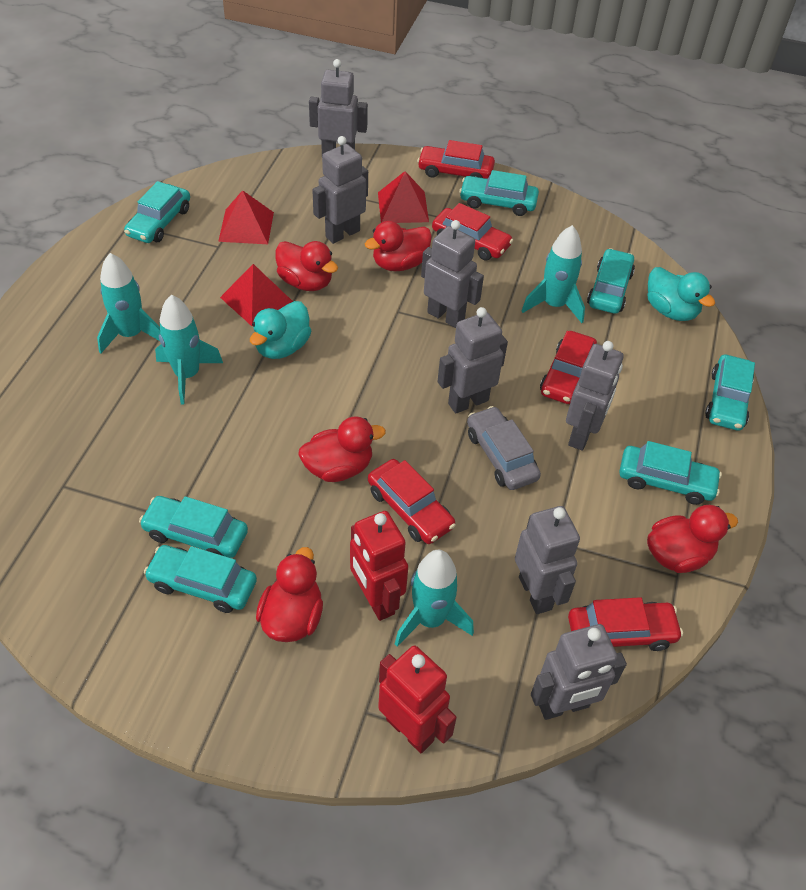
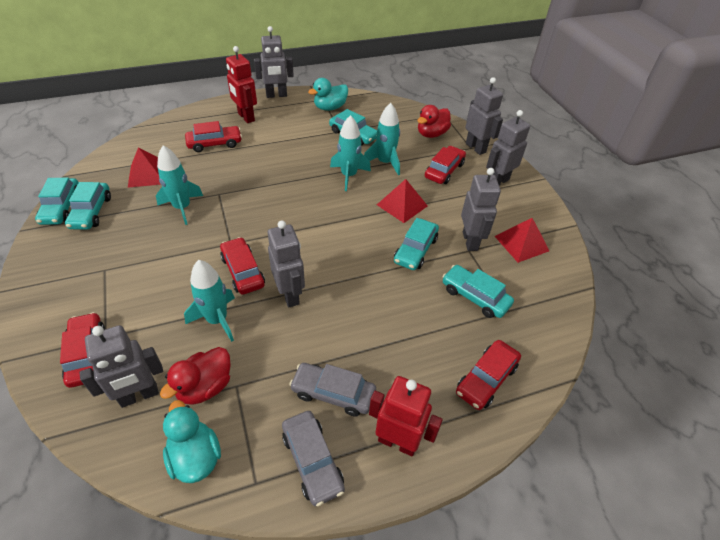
grey car: 1 -> 2
grey robot: 7 -> 6
red duck: 5 -> 2
turquoise car: 7 -> 5

